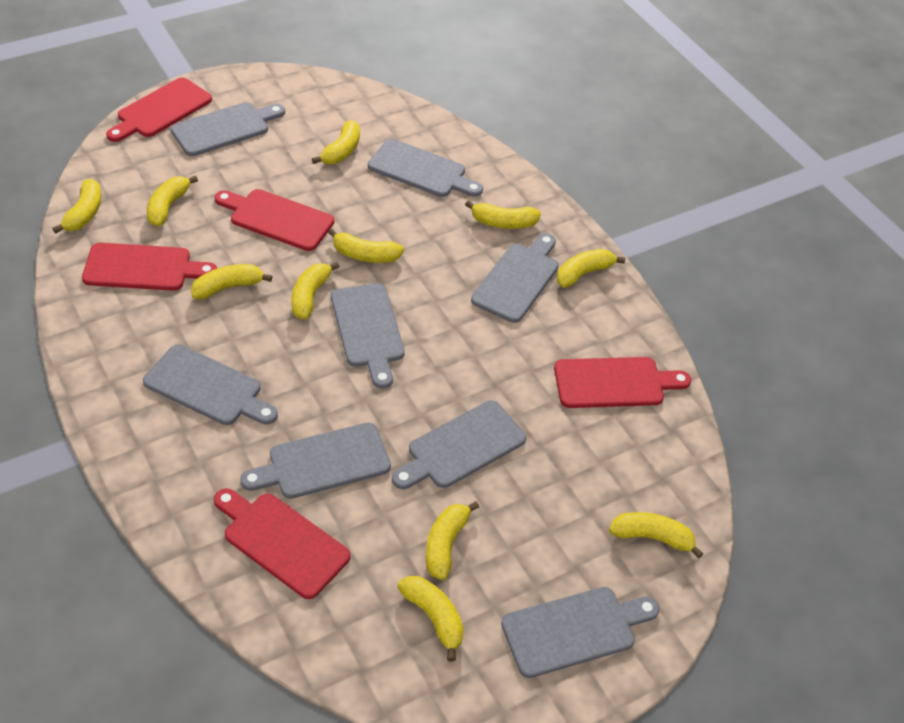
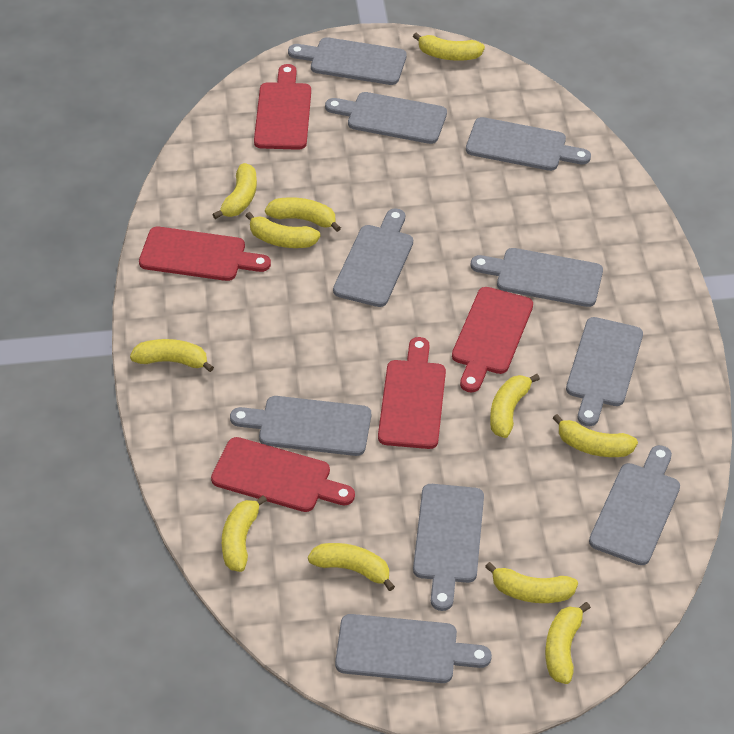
grey cutting board: 8 -> 10

